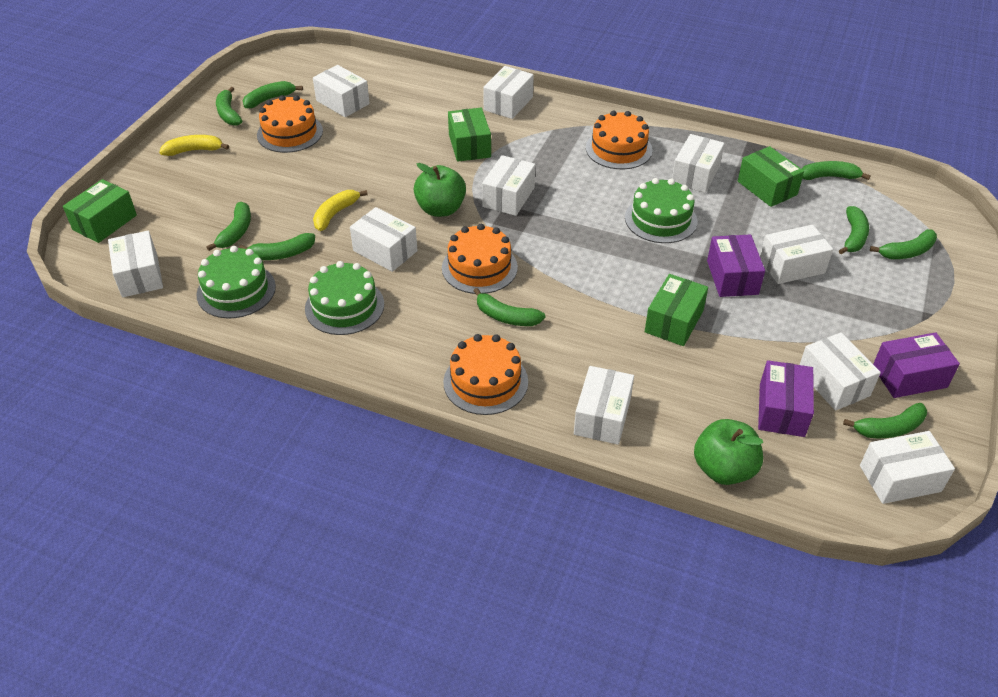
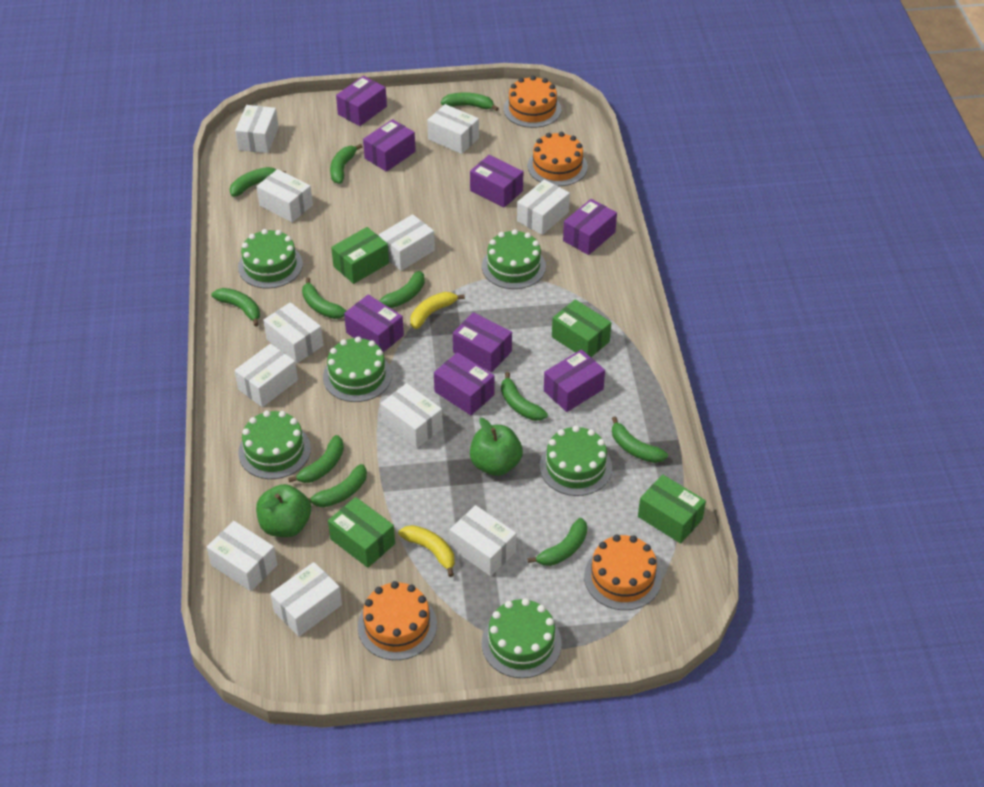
green banana: 9 -> 11
green cake: 3 -> 6
purple box: 3 -> 8
white box: 10 -> 11

